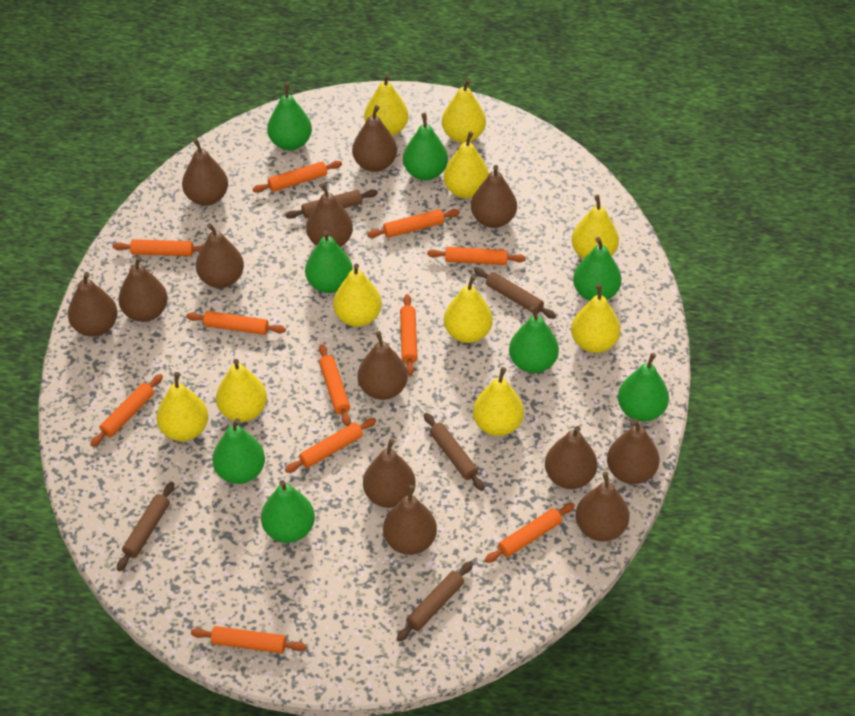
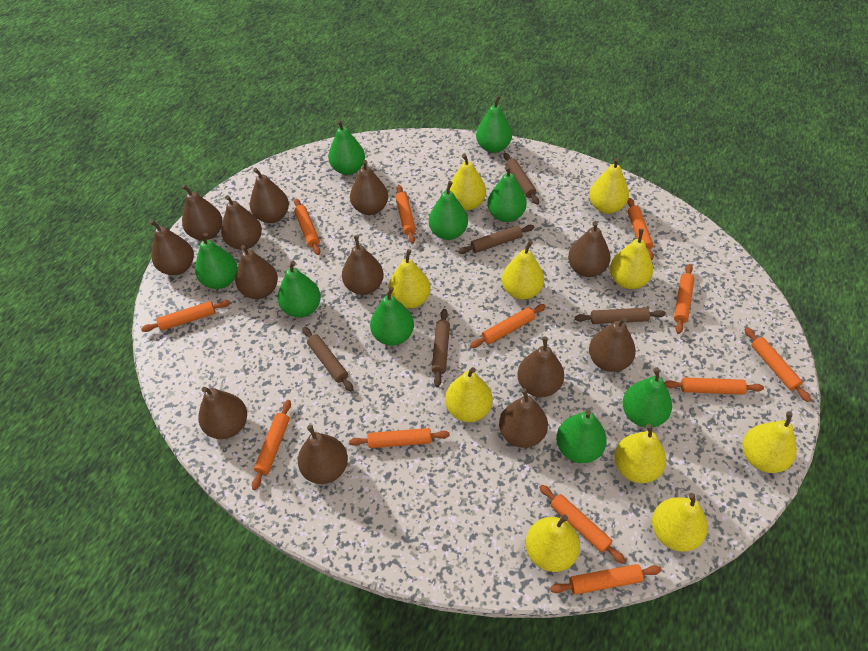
green pear: 8 -> 9
orange rolling pin: 11 -> 12

